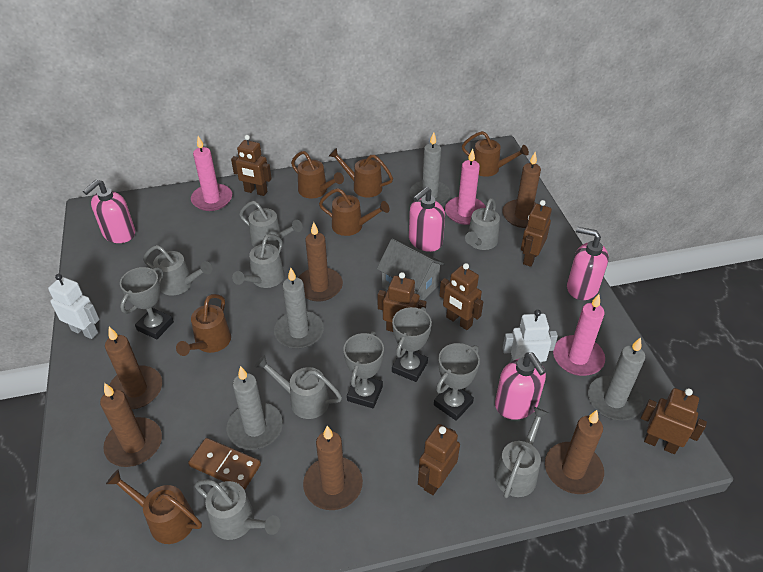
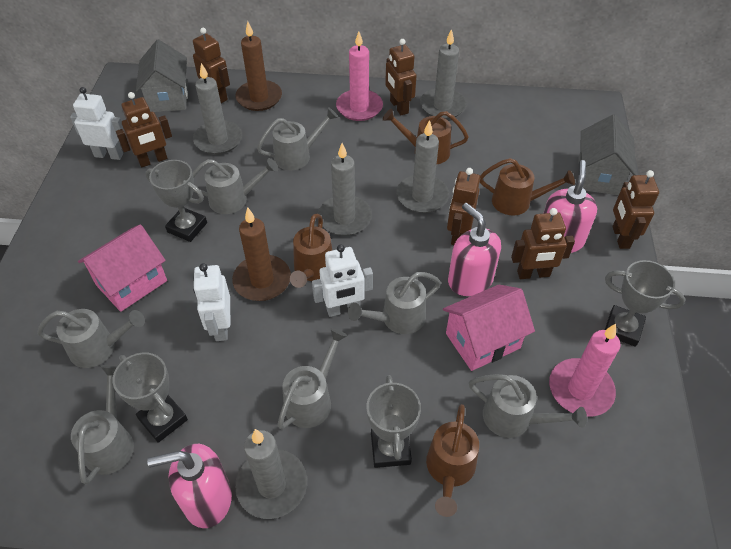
brown candle: 6 -> 2
brown domino: 1 -> 0
brown watering can: 6 -> 4
grey candle: 4 -> 5
grey house: 1 -> 2
pink candle: 3 -> 2
pink house: 0 -> 2
pink soap dispenser: 4 -> 3
white robot: 2 -> 3

